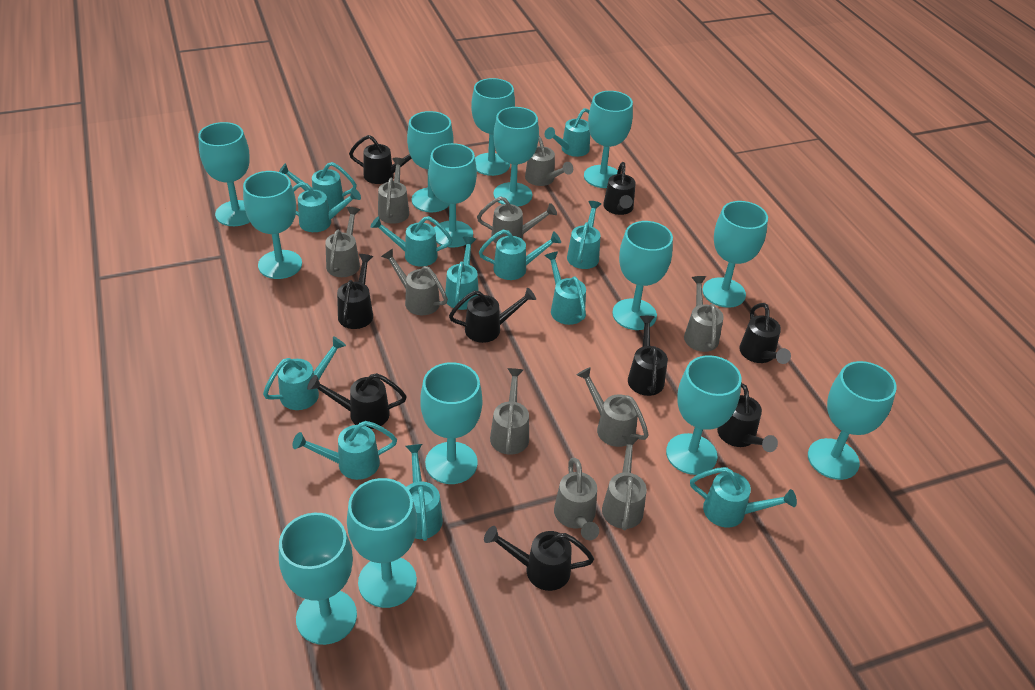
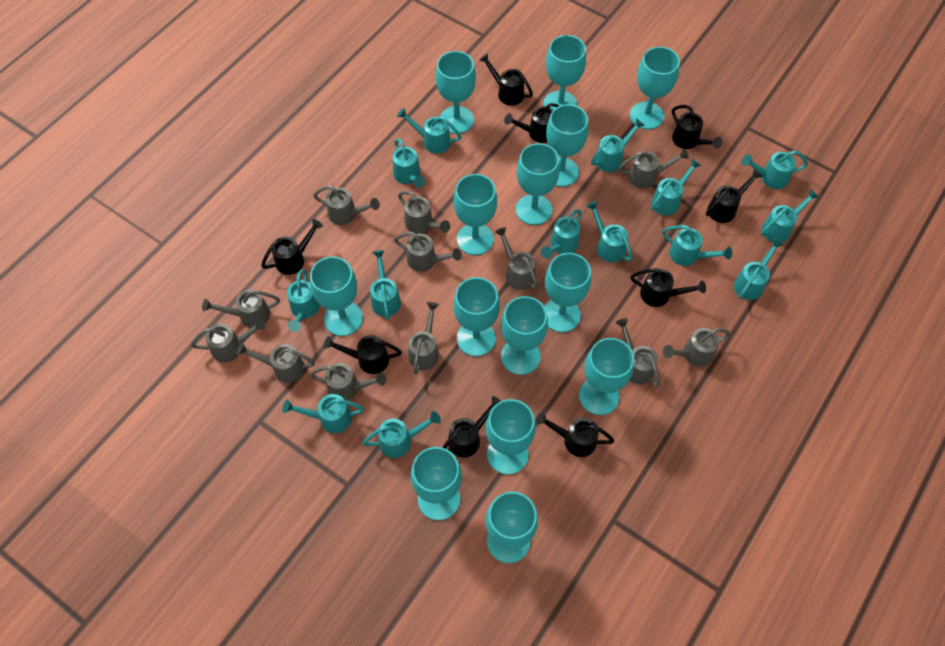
grey watering can: 10 -> 12
turquoise watering can: 12 -> 14

